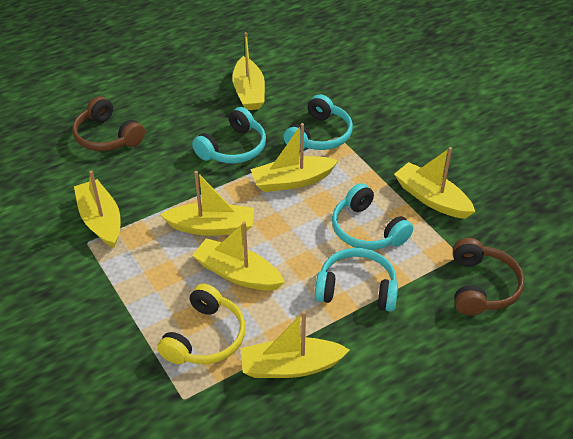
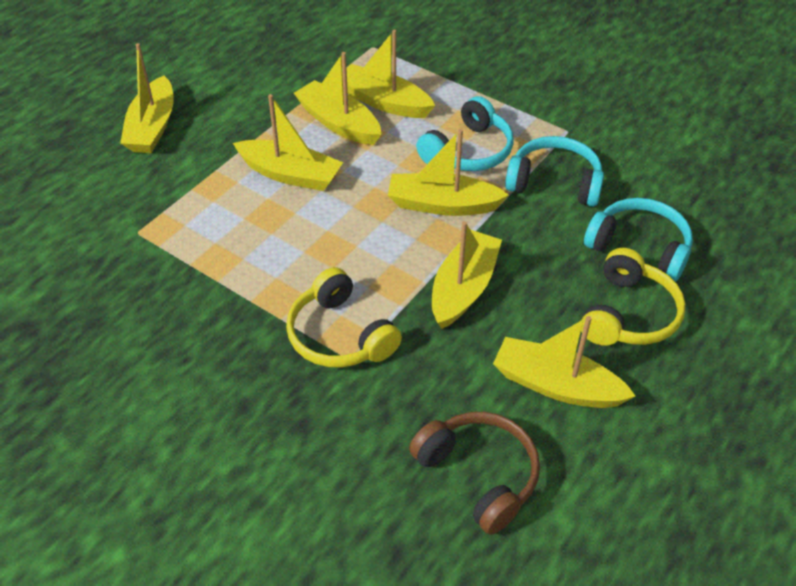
brown headphones: 2 -> 1
turquoise headphones: 4 -> 3
yellow headphones: 1 -> 2

